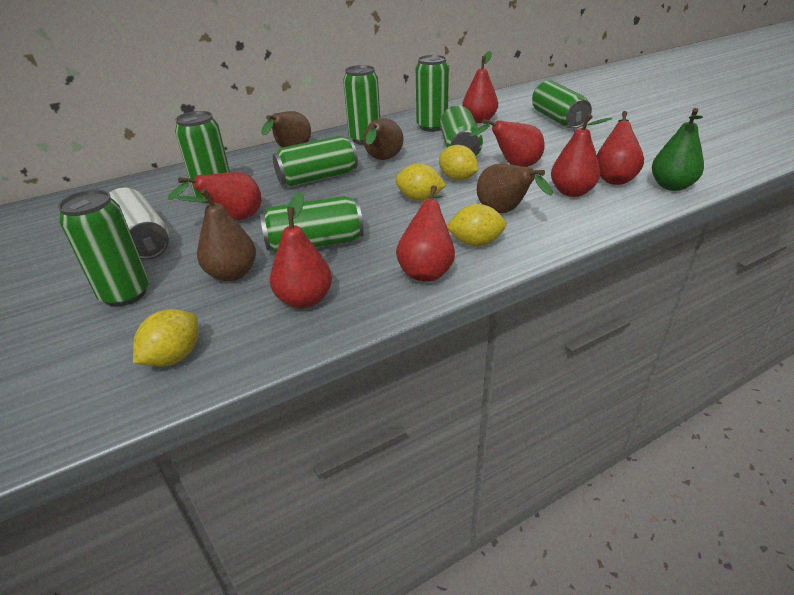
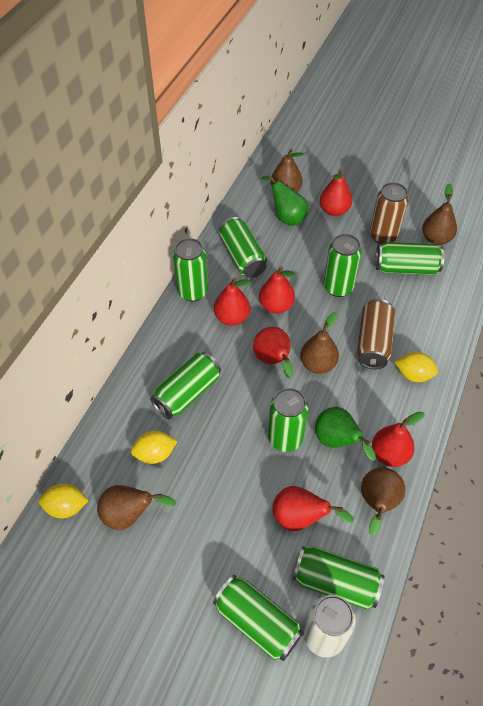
brown can: 0 -> 2
brown pear: 4 -> 5
green pear: 1 -> 2
red pear: 7 -> 6
yellow lemon: 4 -> 3

